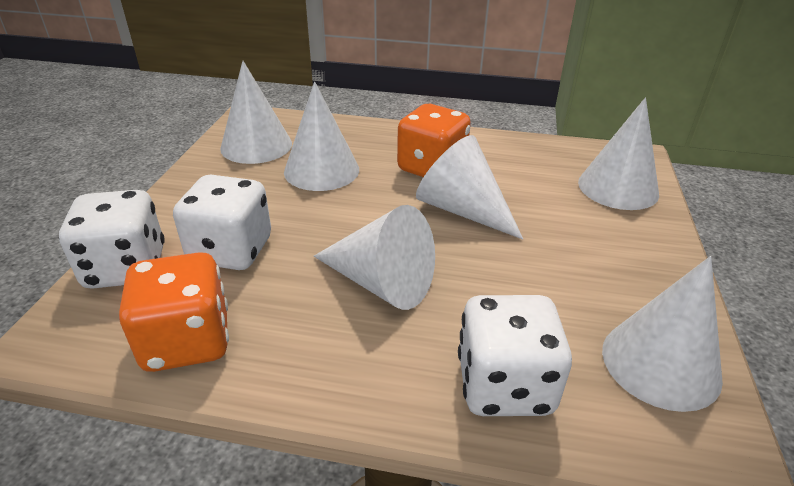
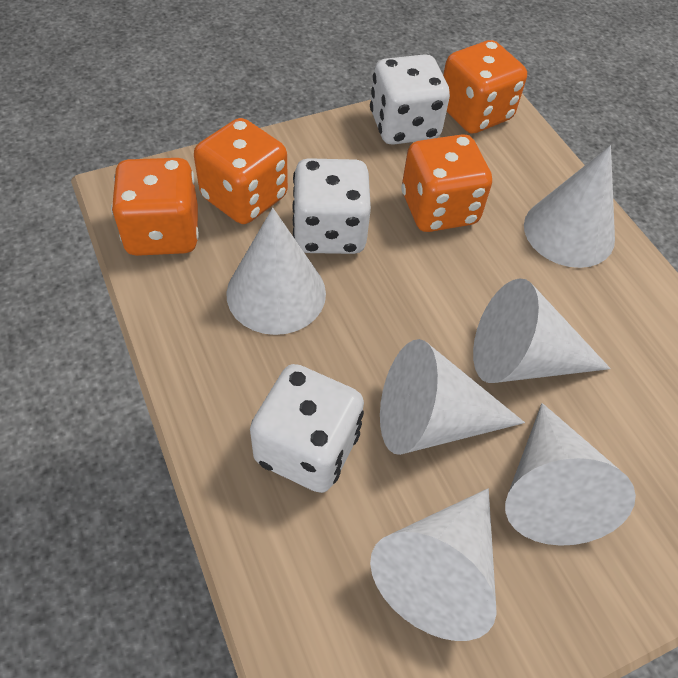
orange dice: 2 -> 4

